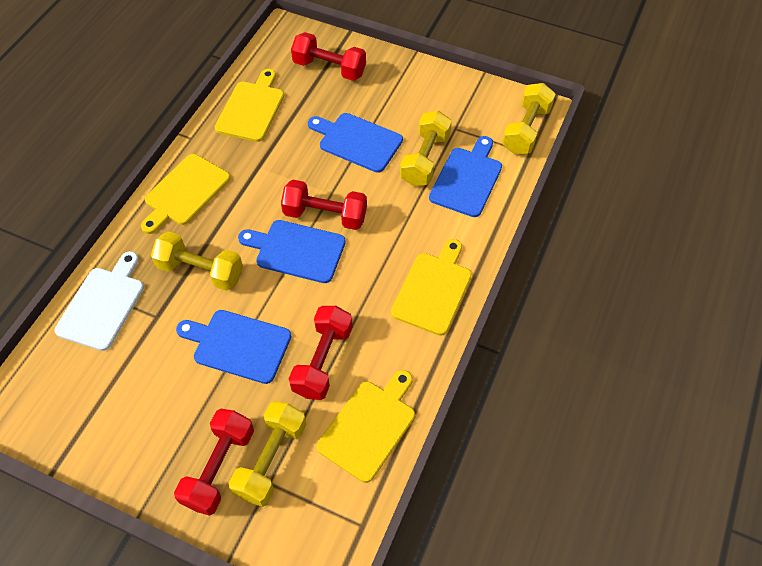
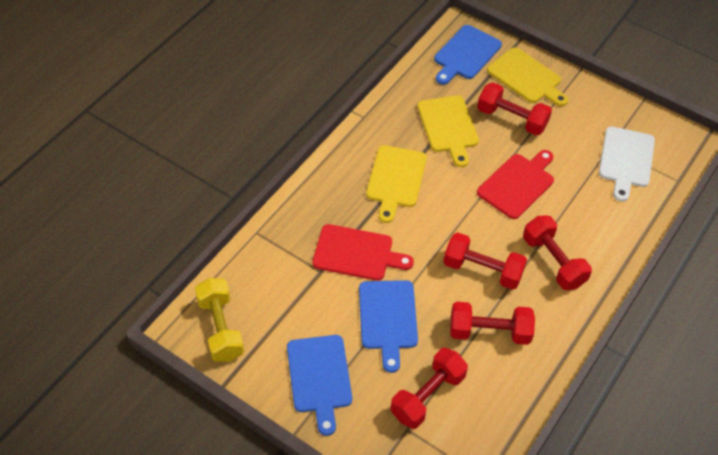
blue cutting board: 4 -> 3
red cutting board: 0 -> 2
red dumbbell: 4 -> 5
yellow cutting board: 4 -> 3
yellow dumbbell: 4 -> 1

